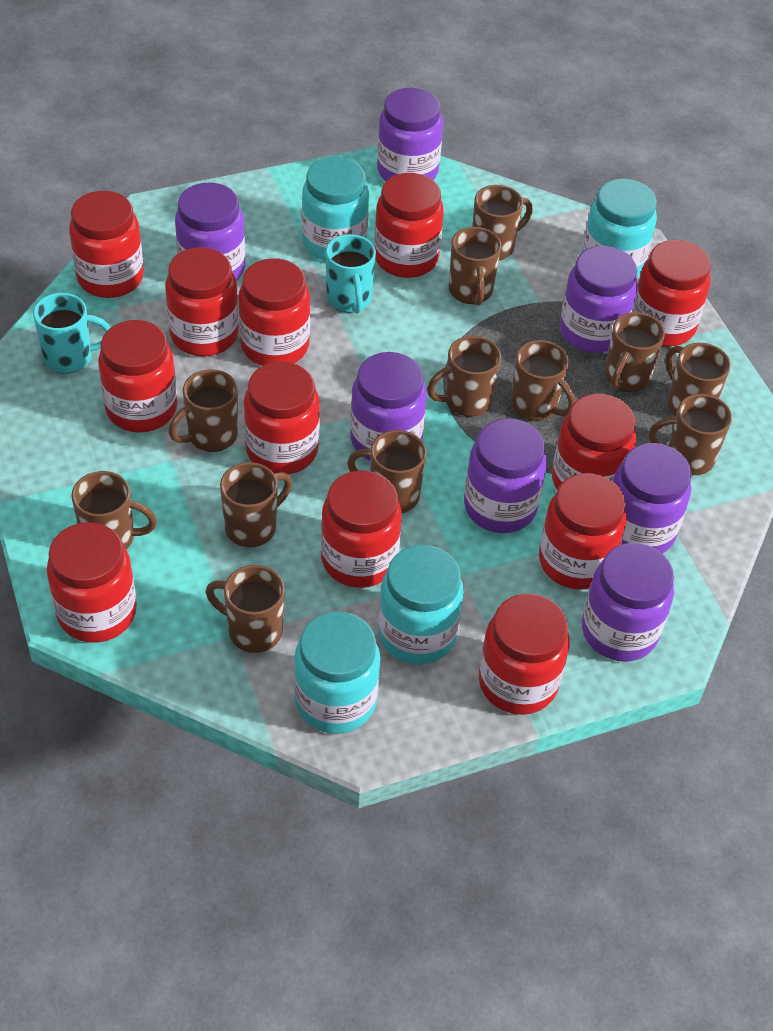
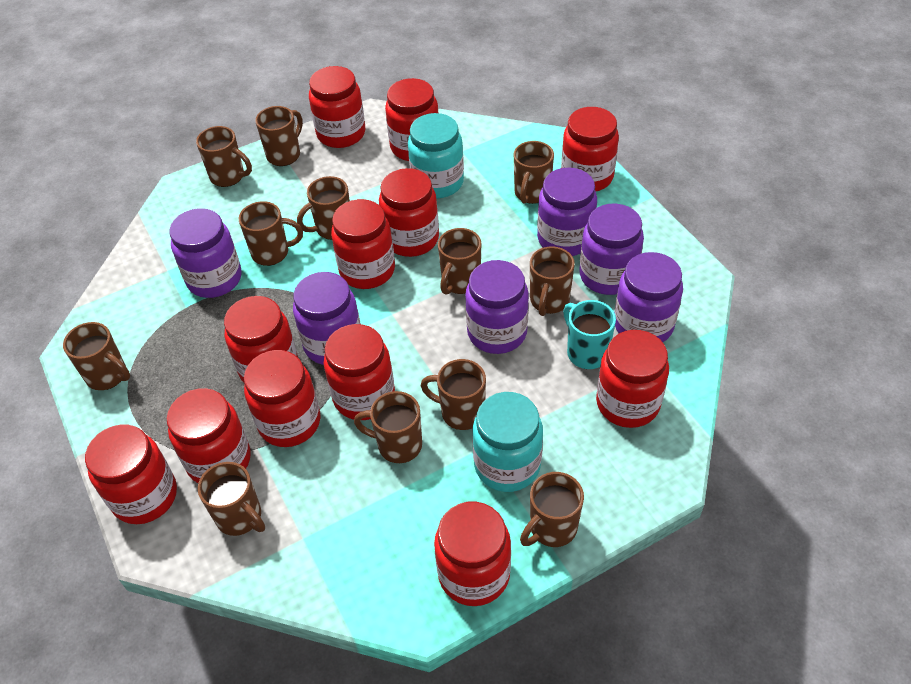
purple jar: 7 -> 6
turquoise jar: 4 -> 2
turquoise mug: 2 -> 1

